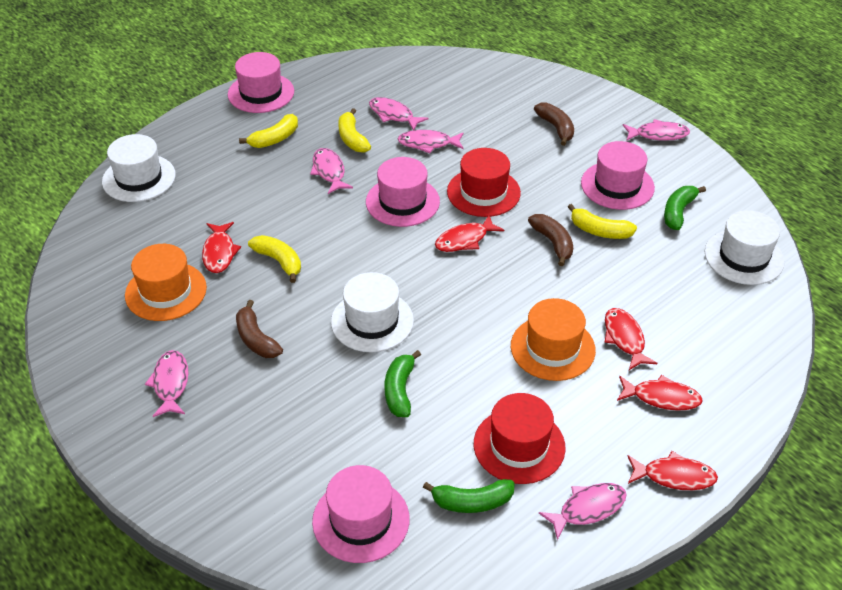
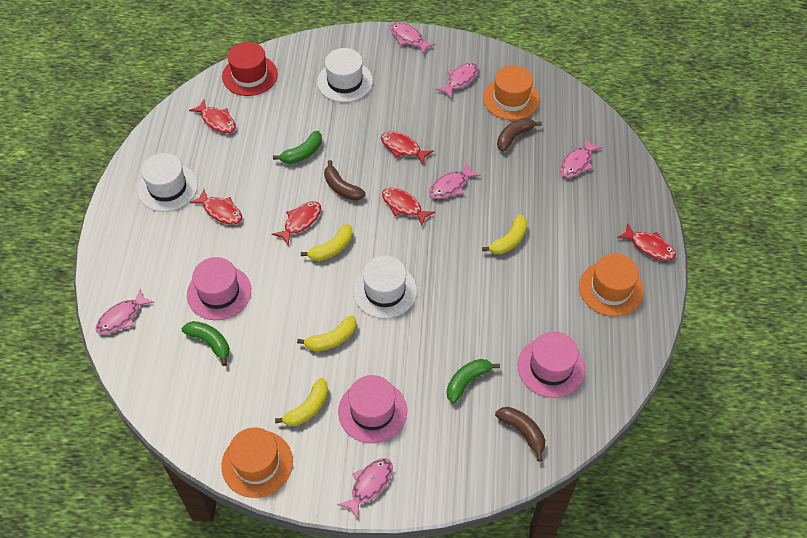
orange hat: 2 -> 3
pink hat: 4 -> 3
red fish: 5 -> 6
red hat: 2 -> 1

